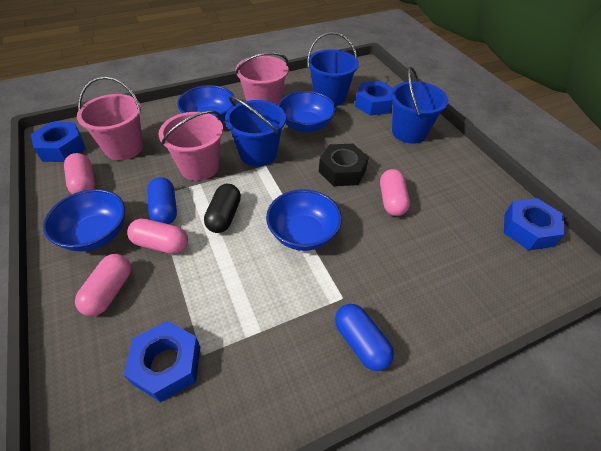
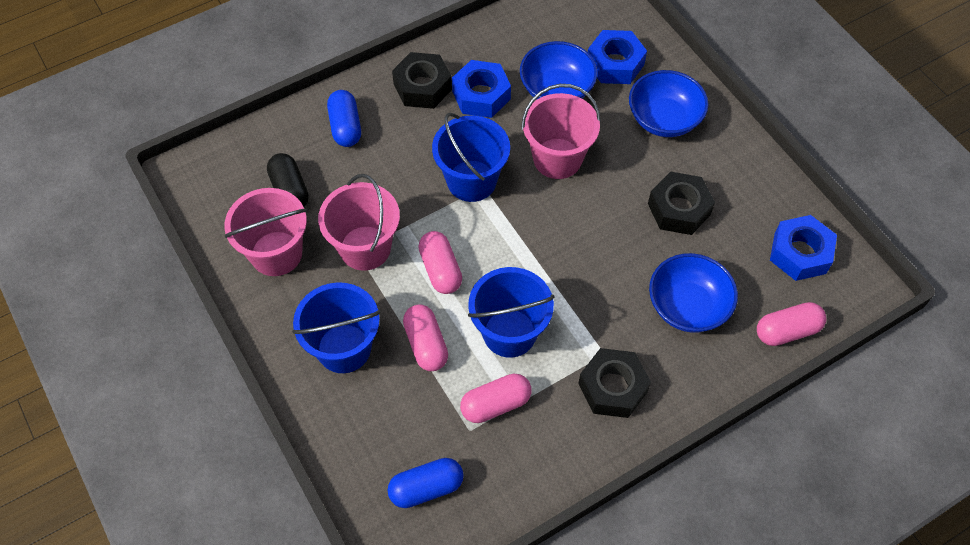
black nut: 1 -> 3
blue bowl: 4 -> 3
blue nut: 4 -> 3

